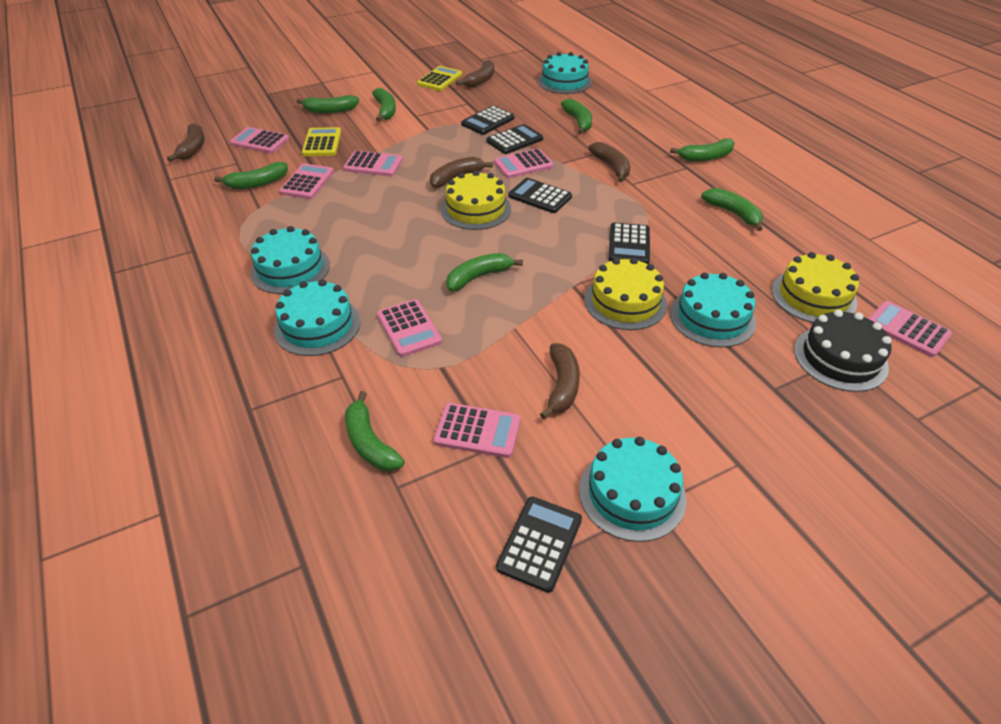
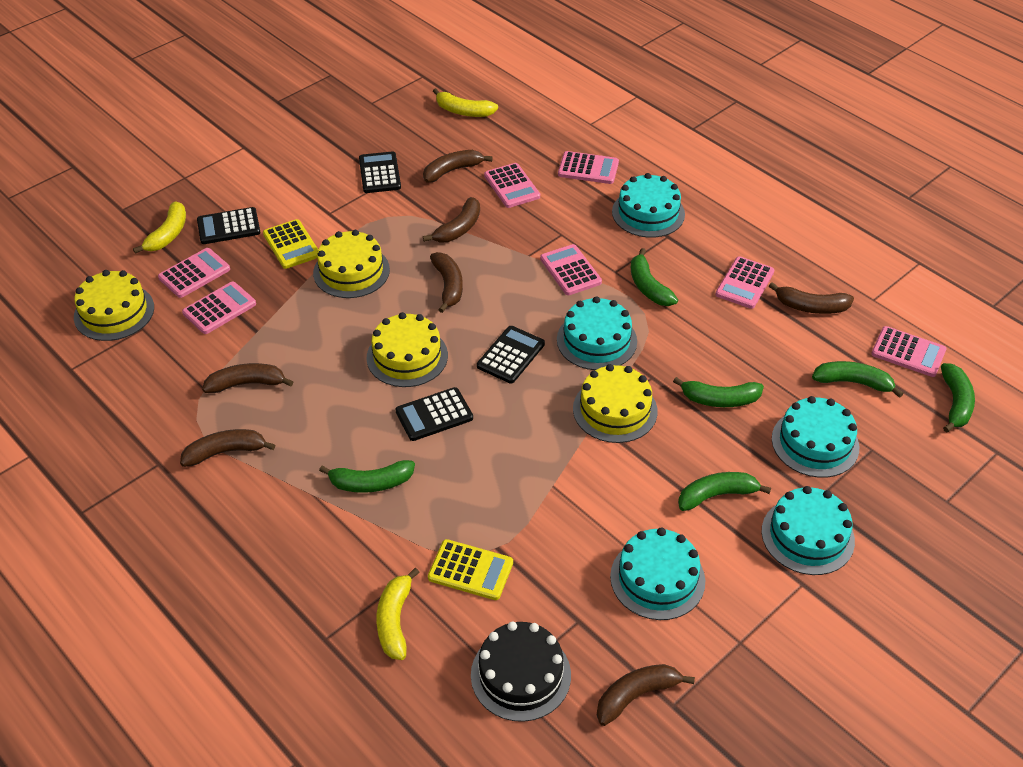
black calculator: 5 -> 4
brown banana: 5 -> 7
green banana: 8 -> 6
yellow banana: 0 -> 3
yellow cake: 3 -> 4

